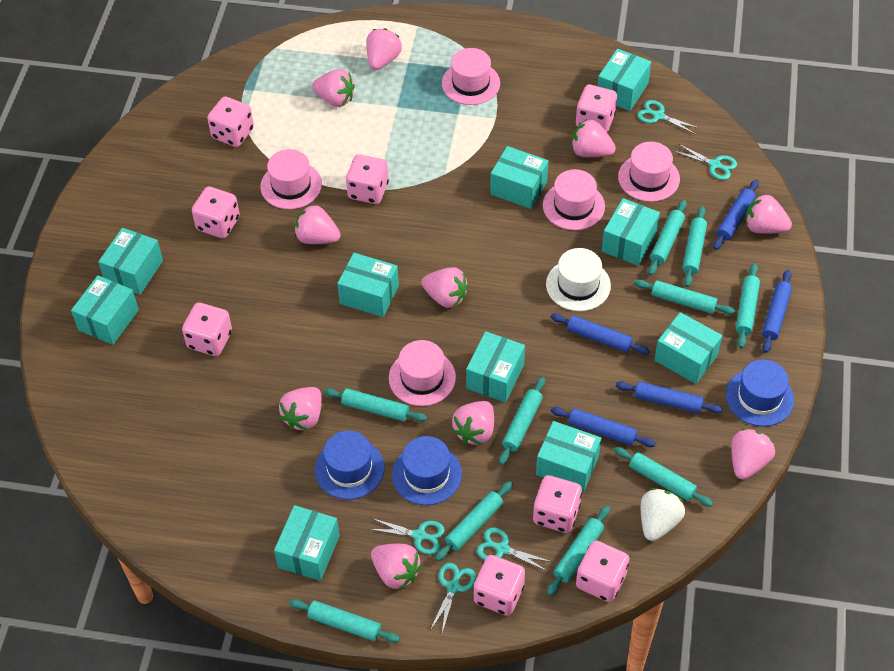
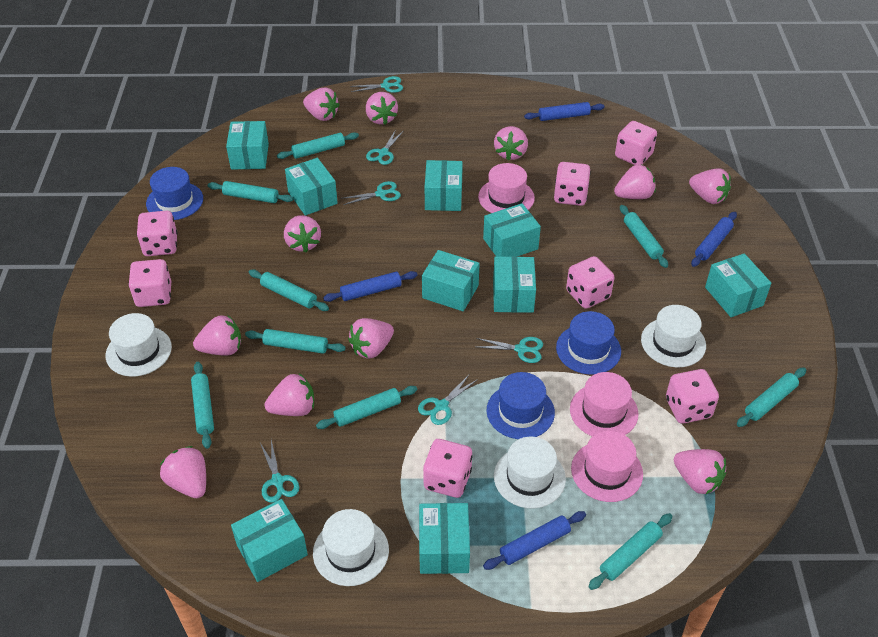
blue rolling pin: 5 -> 4
pink dice: 8 -> 7
pink hat: 5 -> 3
pink strawberry: 10 -> 11
turquoise box: 10 -> 9
turquoise rolling pin: 10 -> 9
turquoise scissors: 5 -> 6
white hat: 1 -> 4
white strawberry: 1 -> 0

